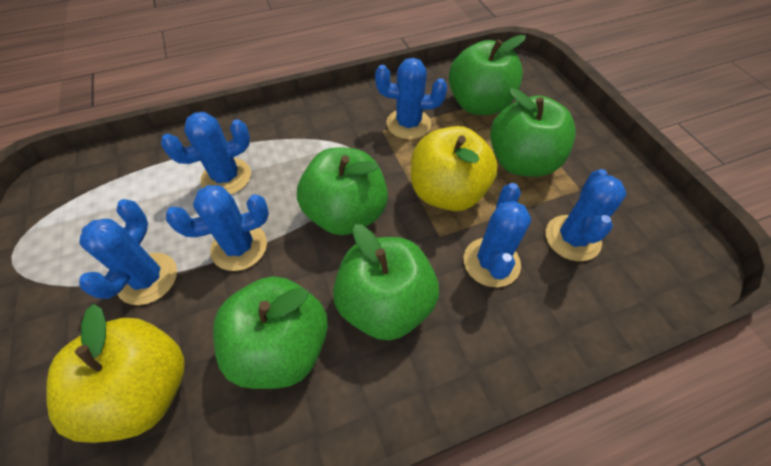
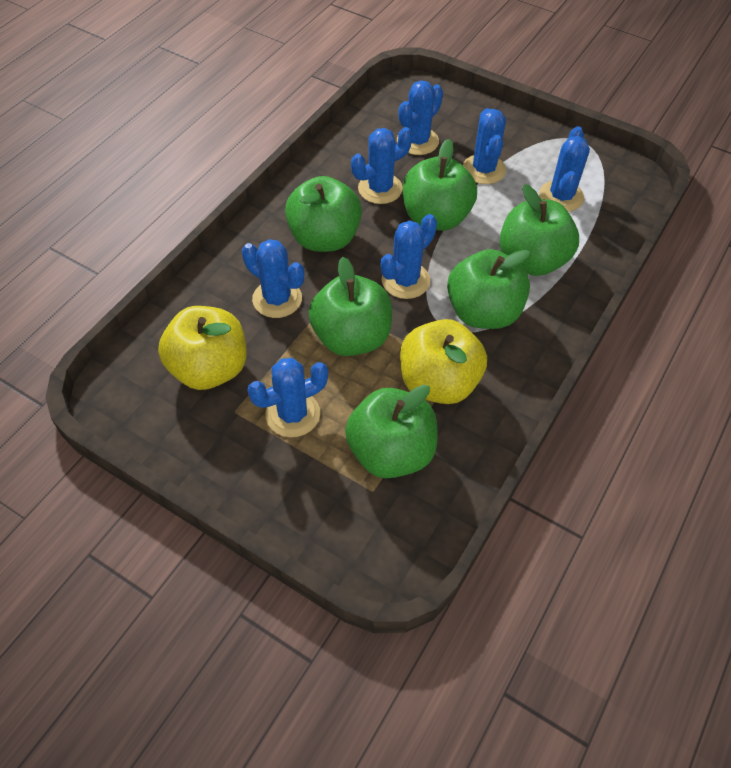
blue cactus: 6 -> 7
green apple: 5 -> 6

